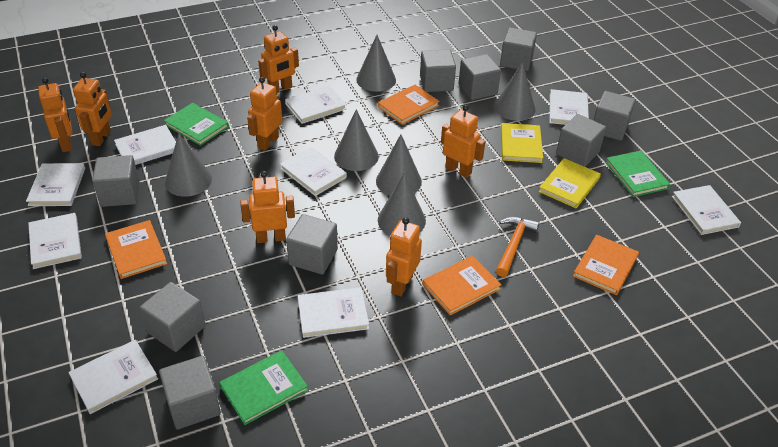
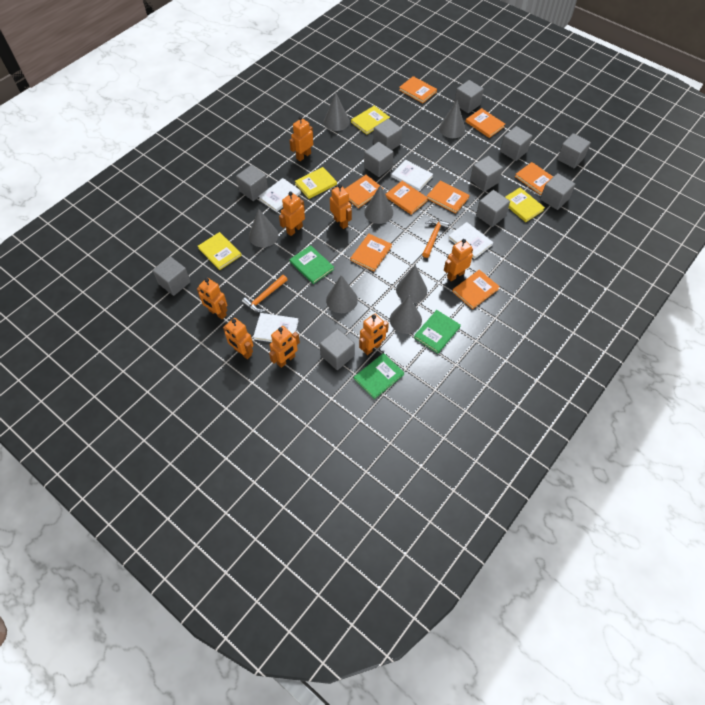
grey cone: 6 -> 7
grey cube: 9 -> 11
orange book: 4 -> 8
orange hammer: 1 -> 2
orange robot: 7 -> 8
white book: 9 -> 4
yellow book: 2 -> 4

